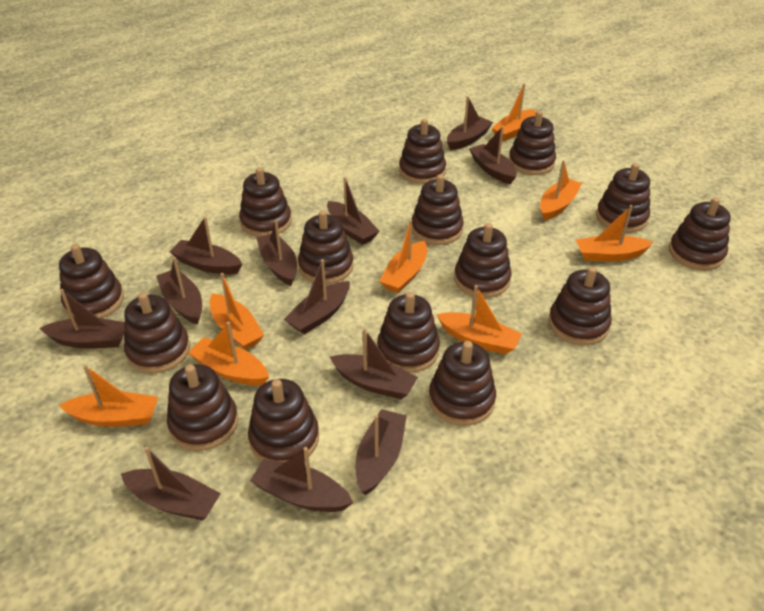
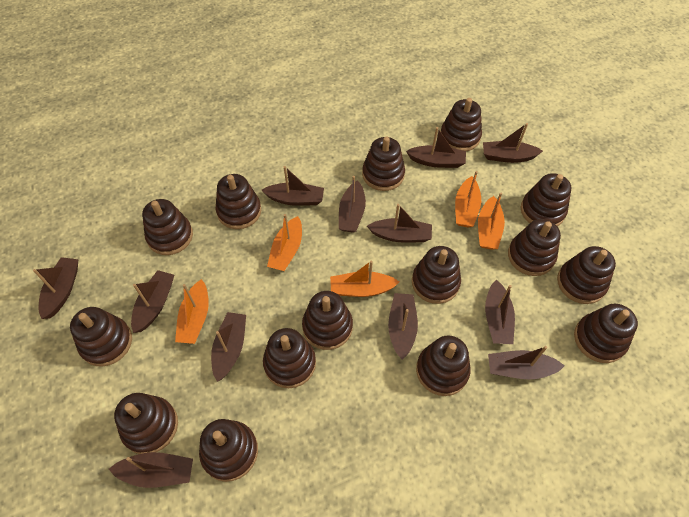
orange boat: 8 -> 5

